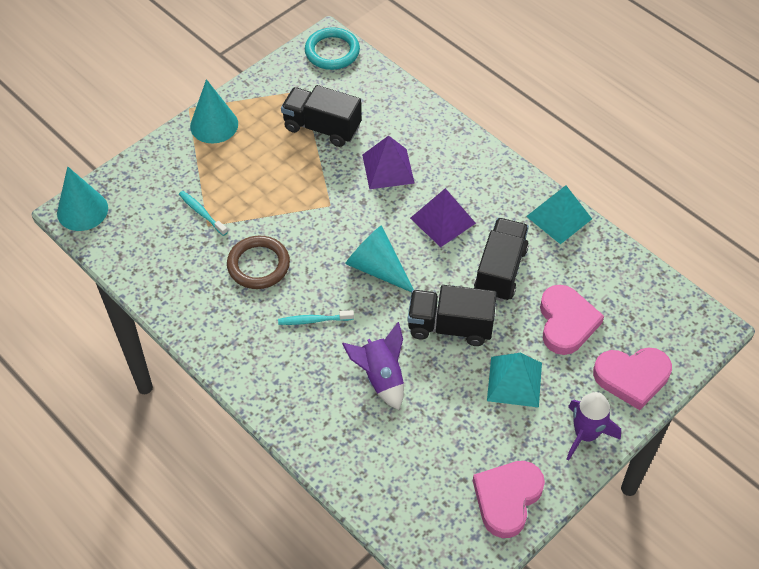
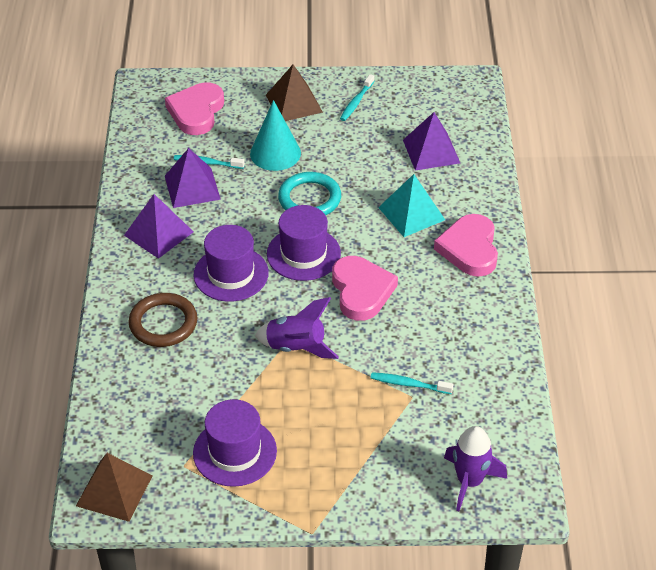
black truck: 3 -> 0
brown pyramid: 0 -> 2
purple hat: 0 -> 3
purple pyramid: 2 -> 3
turquoise cone: 3 -> 1
turquoise pyramid: 2 -> 1
turquoise toothbrush: 2 -> 3

